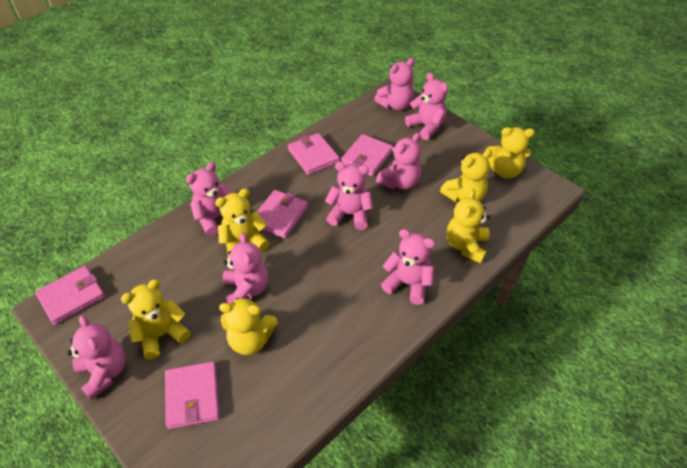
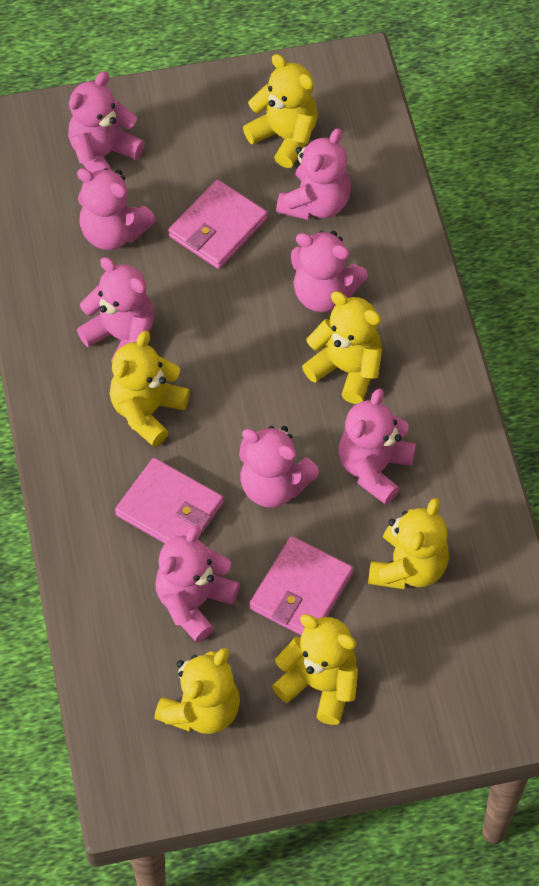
pink wallet: 5 -> 3

